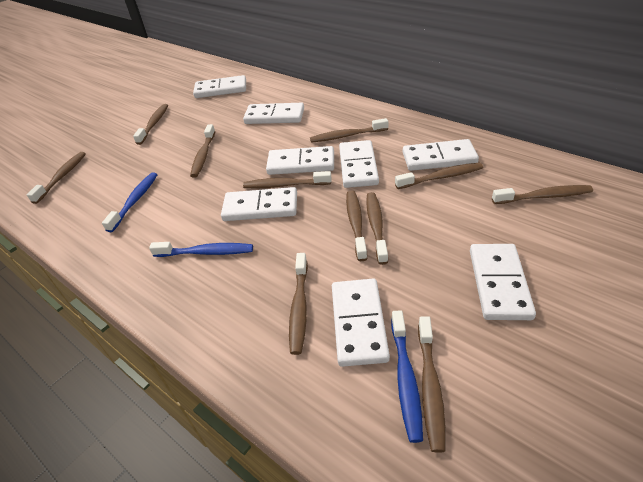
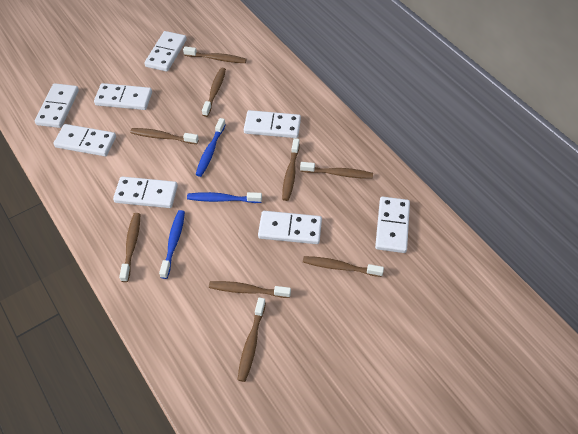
brown toothbrush: 11 -> 9

